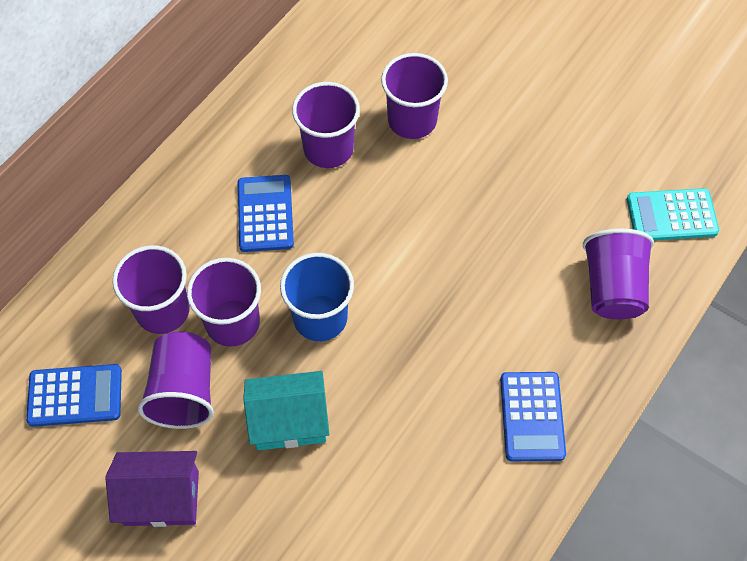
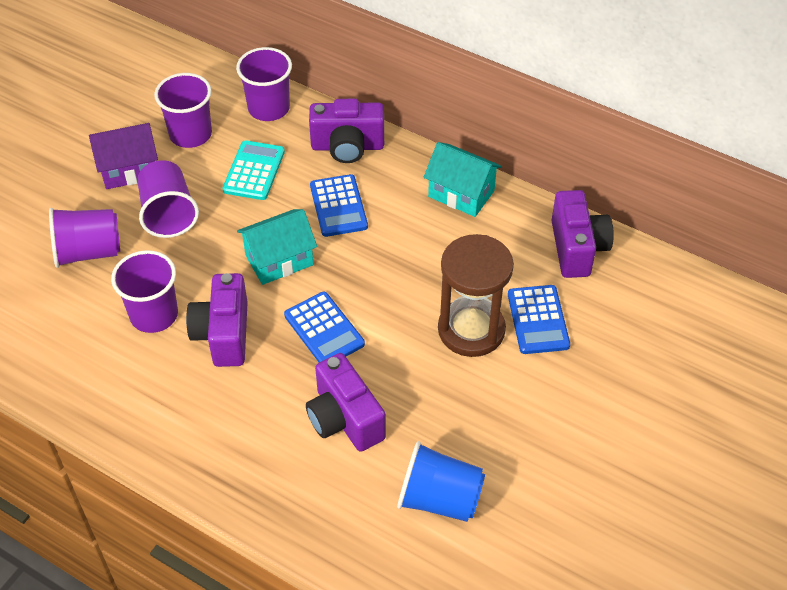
brown hourglass: 0 -> 1
purple camera: 0 -> 4
purple cup: 6 -> 5
turquoise house: 1 -> 2

